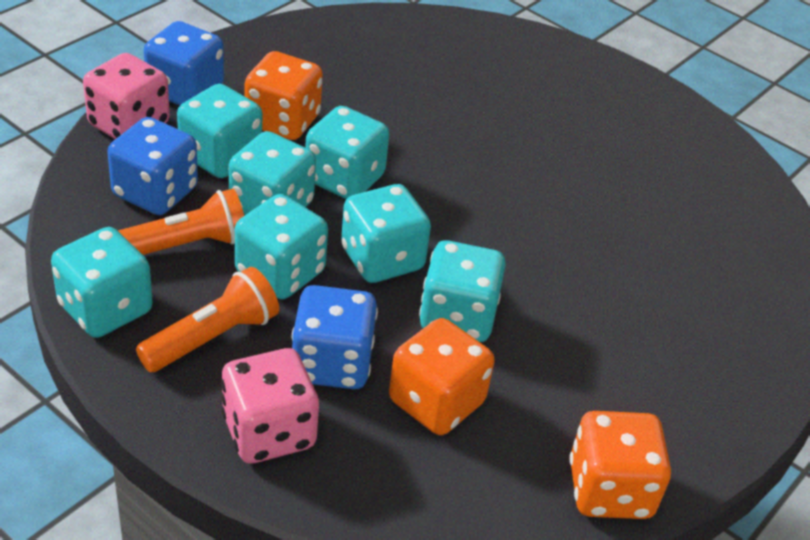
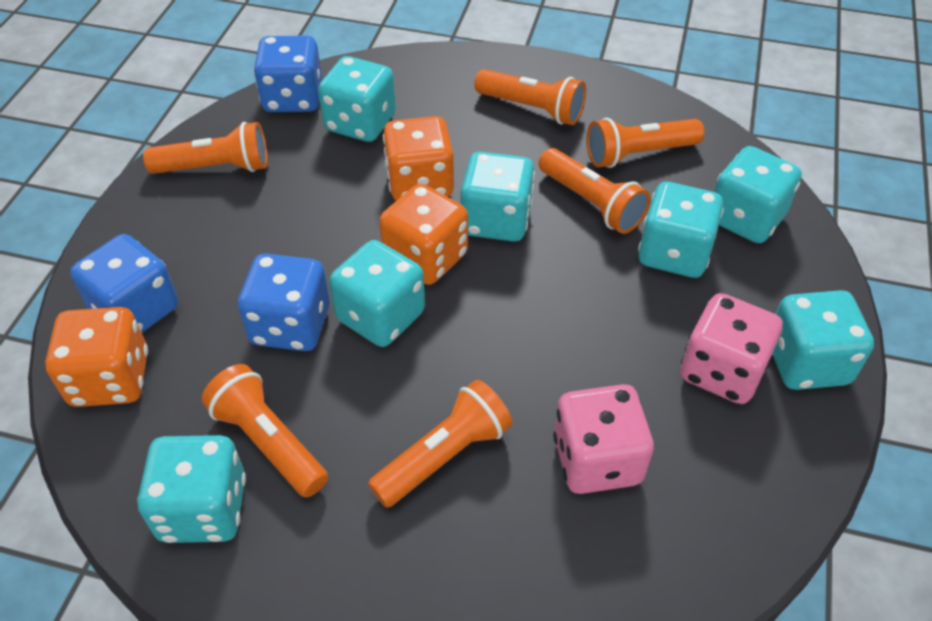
orange flashlight: 2 -> 6

